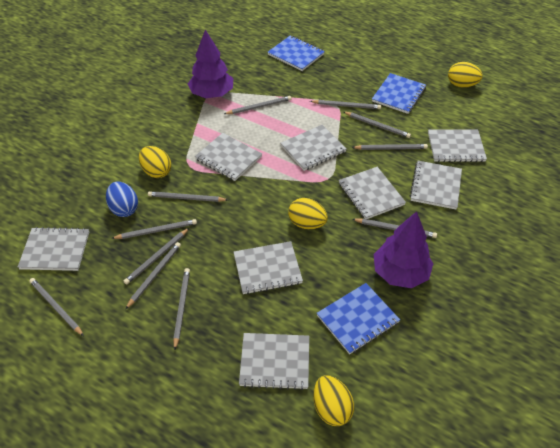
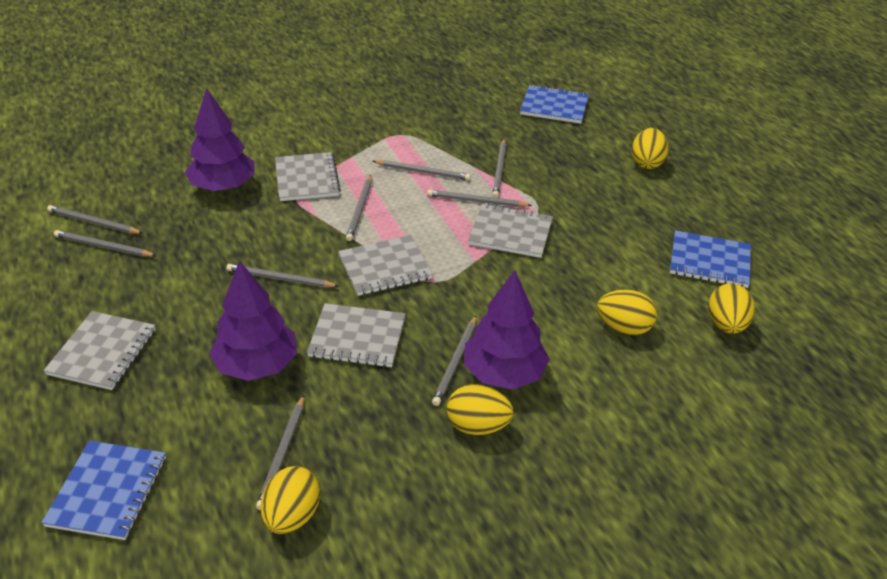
blue egg: 1 -> 0
grey notebook: 8 -> 5
grey pencil: 11 -> 9
purple tree: 2 -> 3
yellow egg: 4 -> 5

